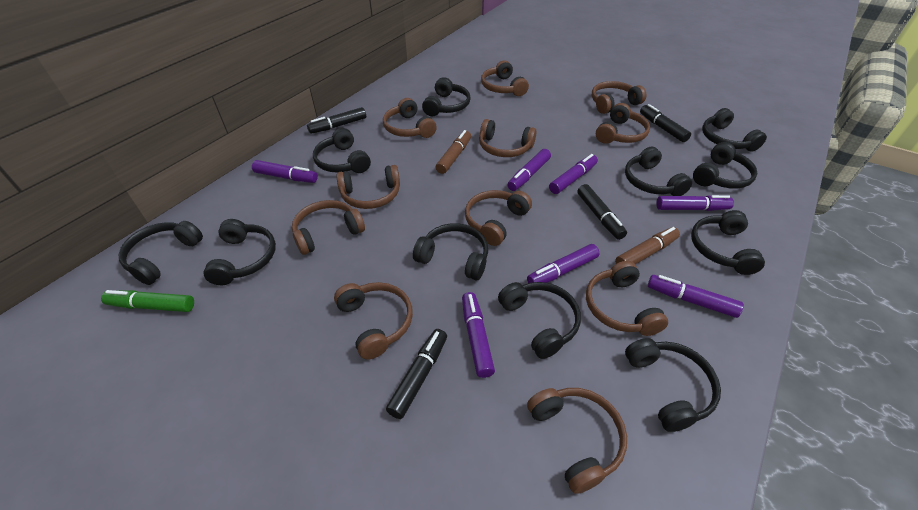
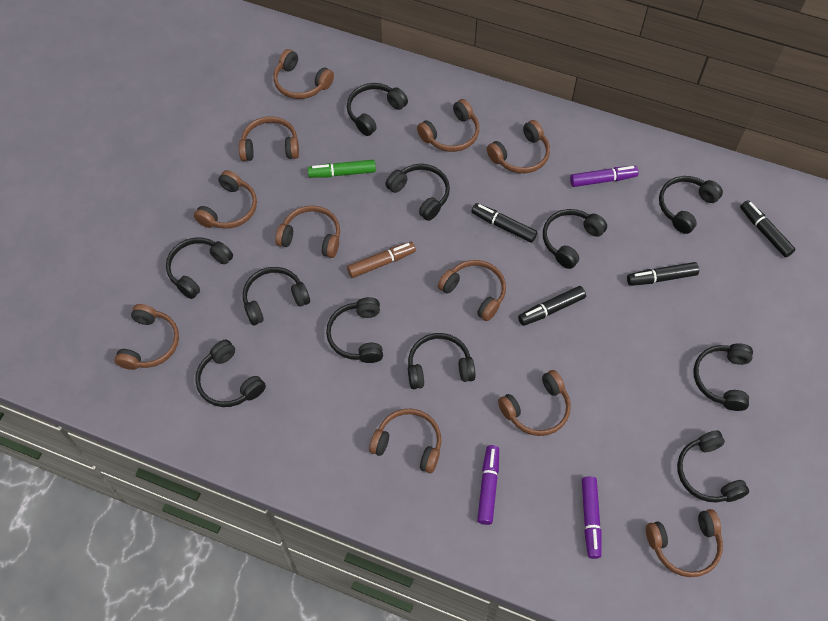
brown marker: 2 -> 1
purple marker: 7 -> 3

